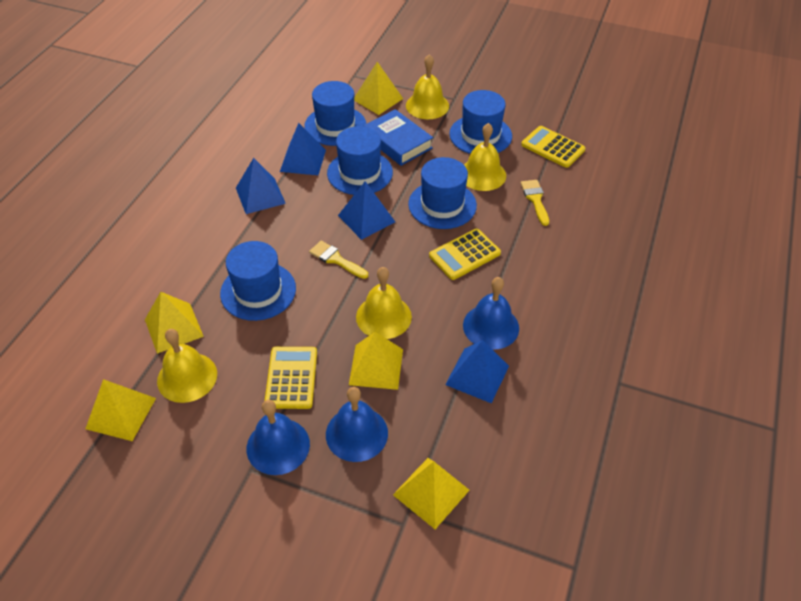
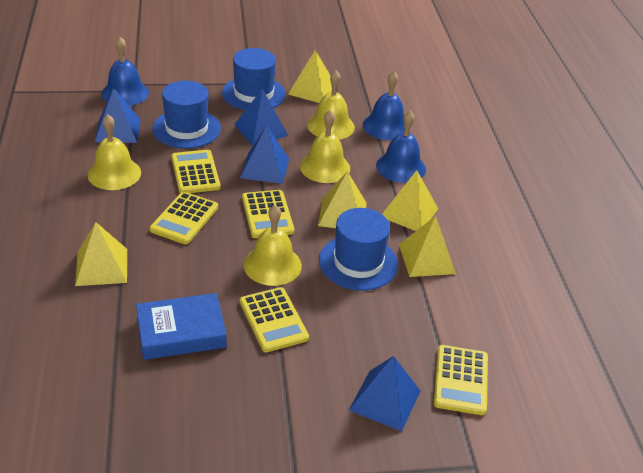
blue hat: 5 -> 3
yellow brush: 2 -> 0
yellow calculator: 3 -> 5

